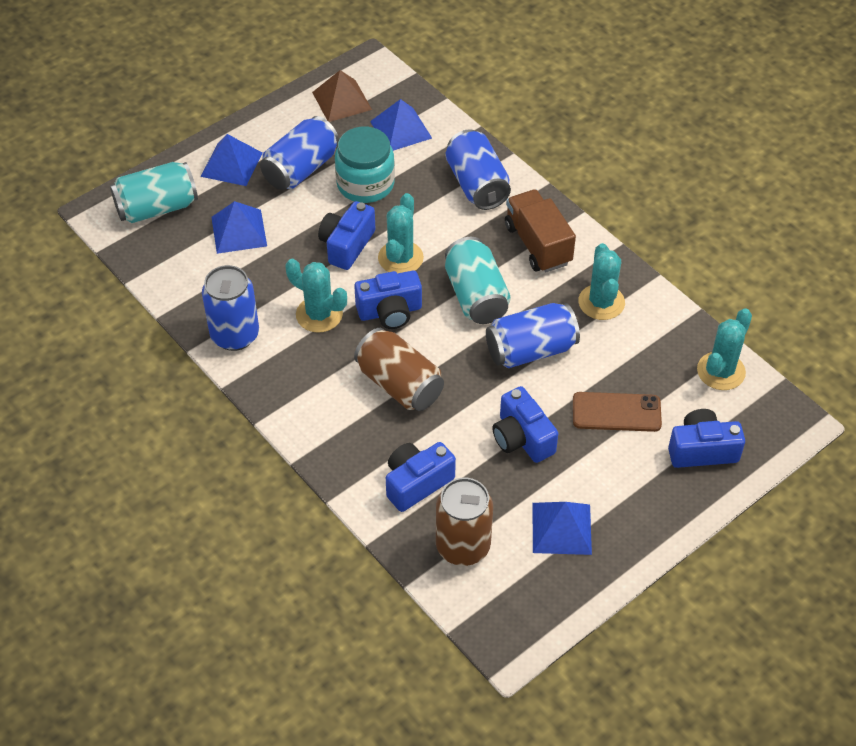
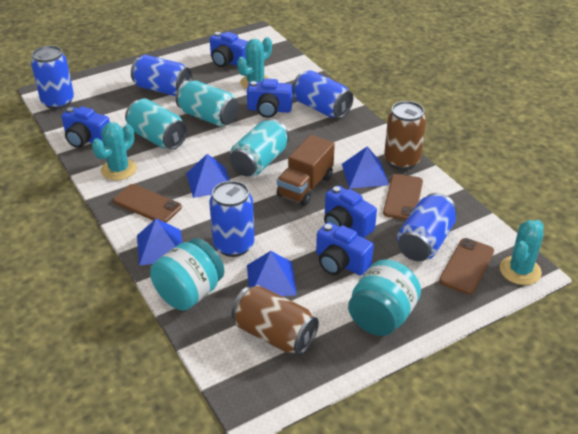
blue can: 4 -> 5
brown phone: 1 -> 3
brown pyramid: 1 -> 0
turquoise cactus: 4 -> 3
turquoise can: 2 -> 3
turquoise jar: 1 -> 2

